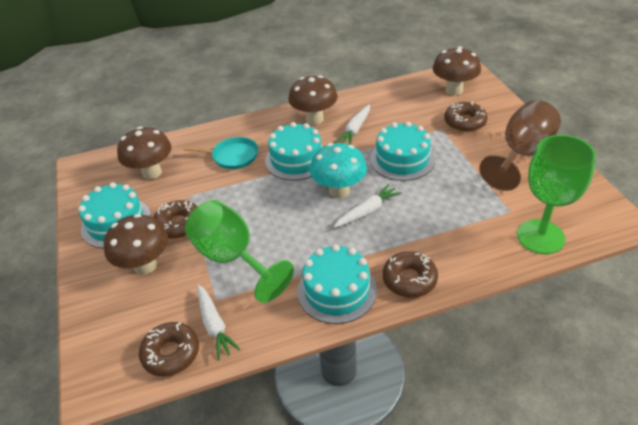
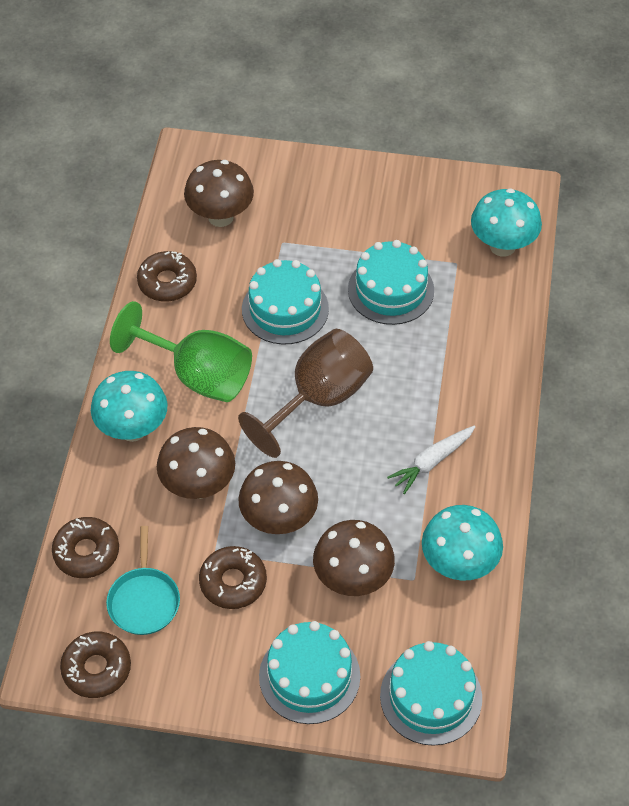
green goblet: 2 -> 1
turquoise mushroom: 1 -> 3
white carrot: 3 -> 1

